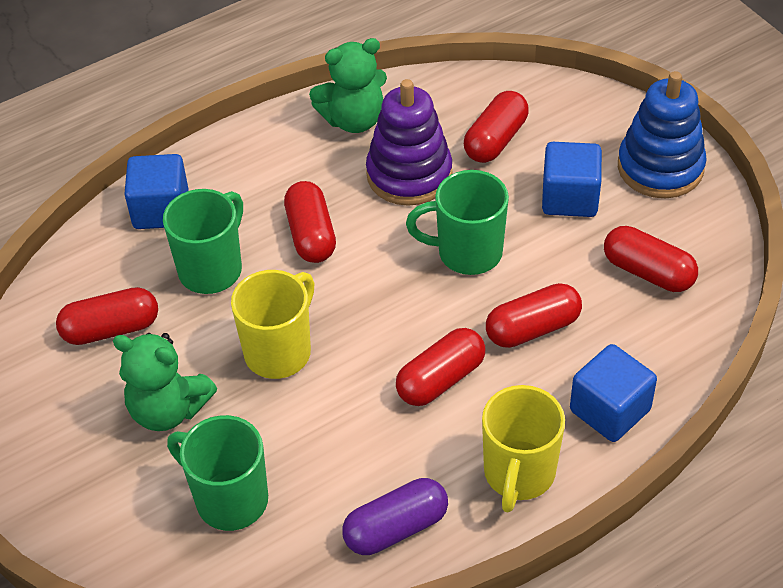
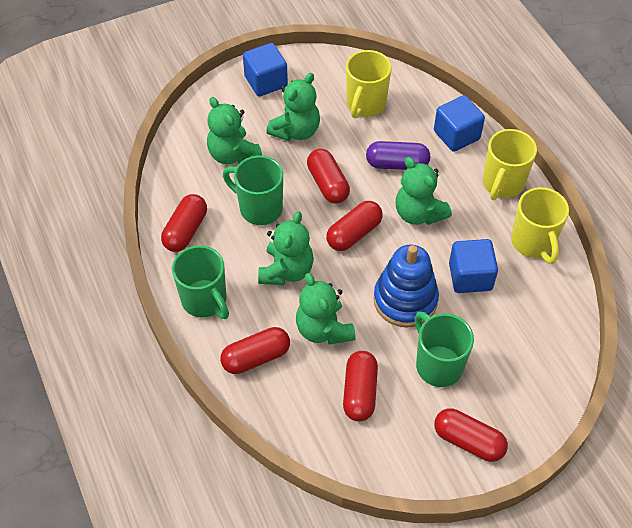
green teddy bear: 2 -> 5
purple stacking toy: 1 -> 0
yellow mug: 2 -> 3

